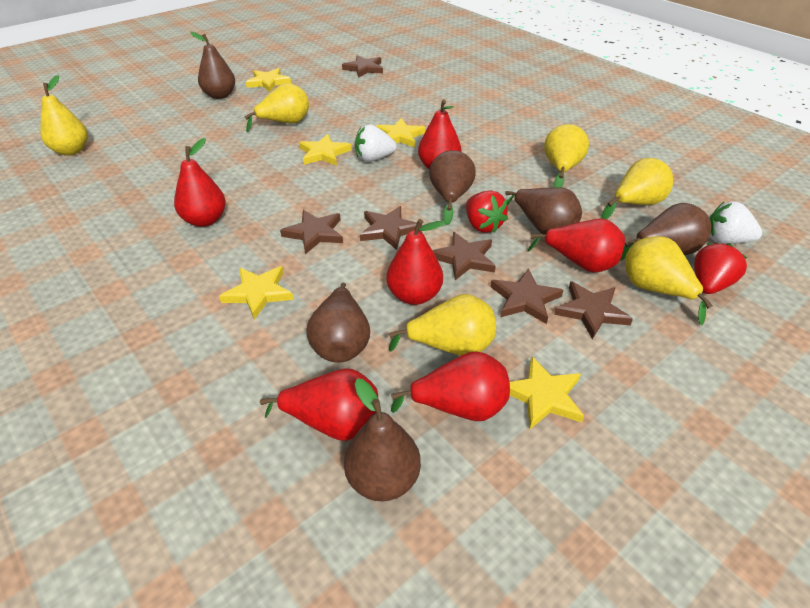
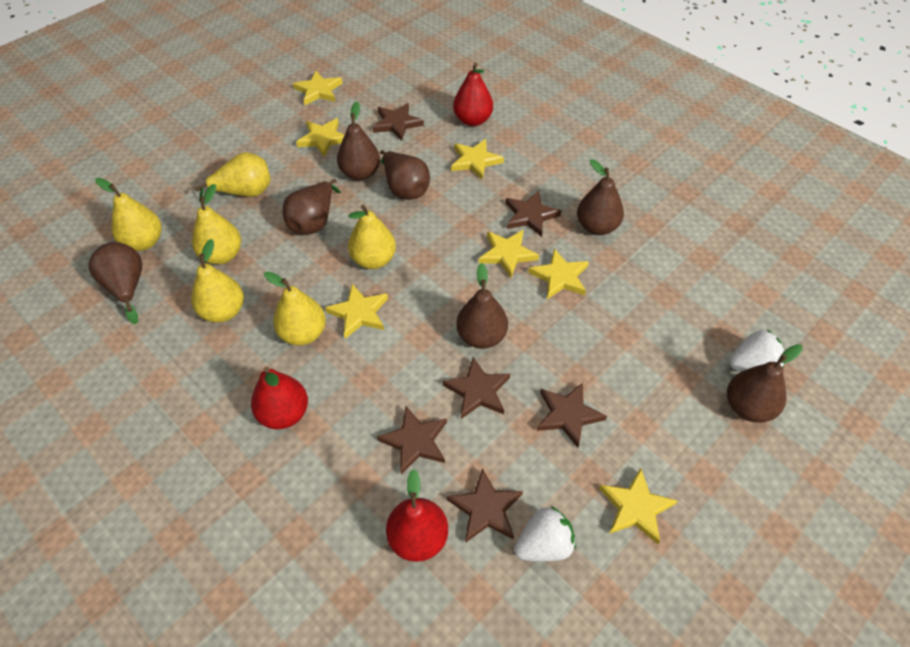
brown pear: 6 -> 7
red pear: 6 -> 3
red strawberry: 2 -> 0
yellow star: 5 -> 7

